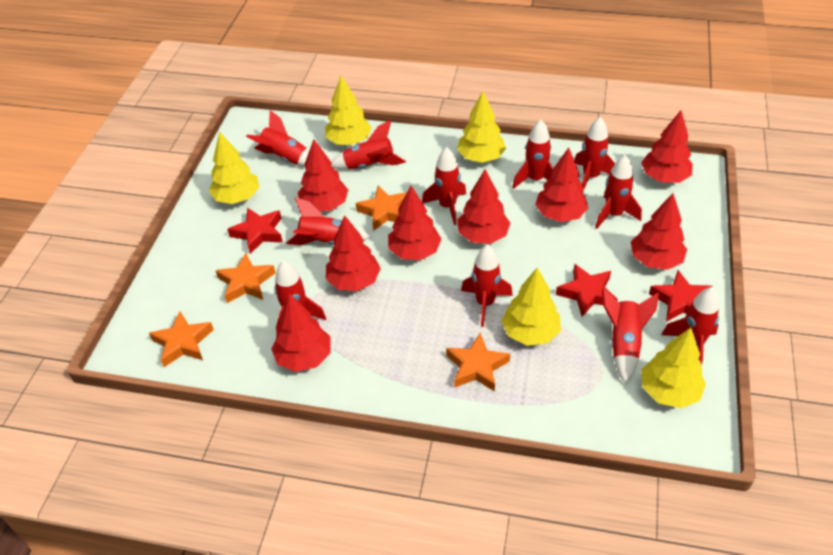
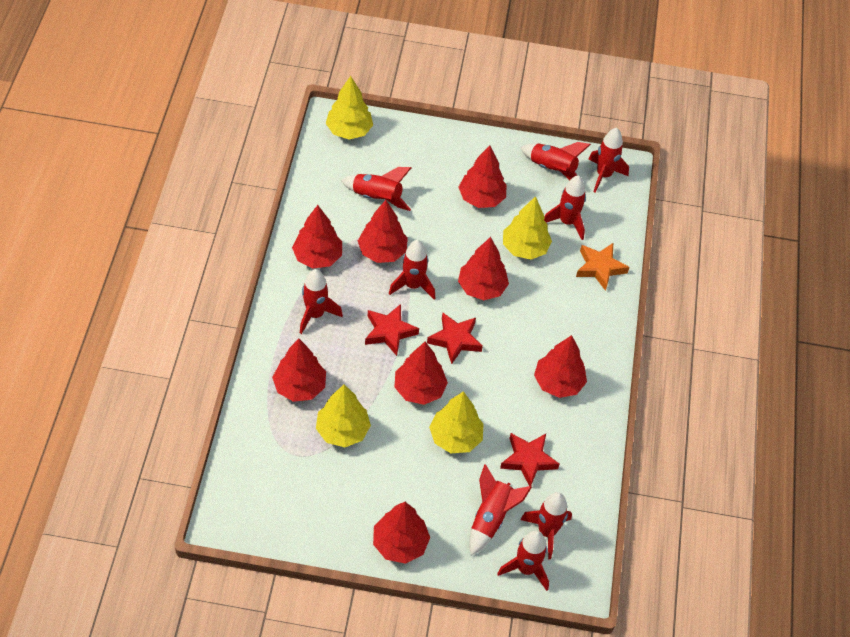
orange star: 4 -> 1
red rocket: 11 -> 9
yellow tree: 5 -> 4

